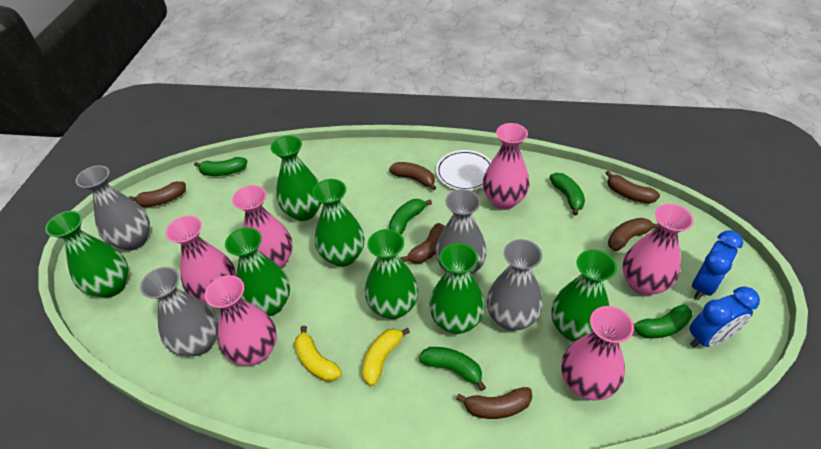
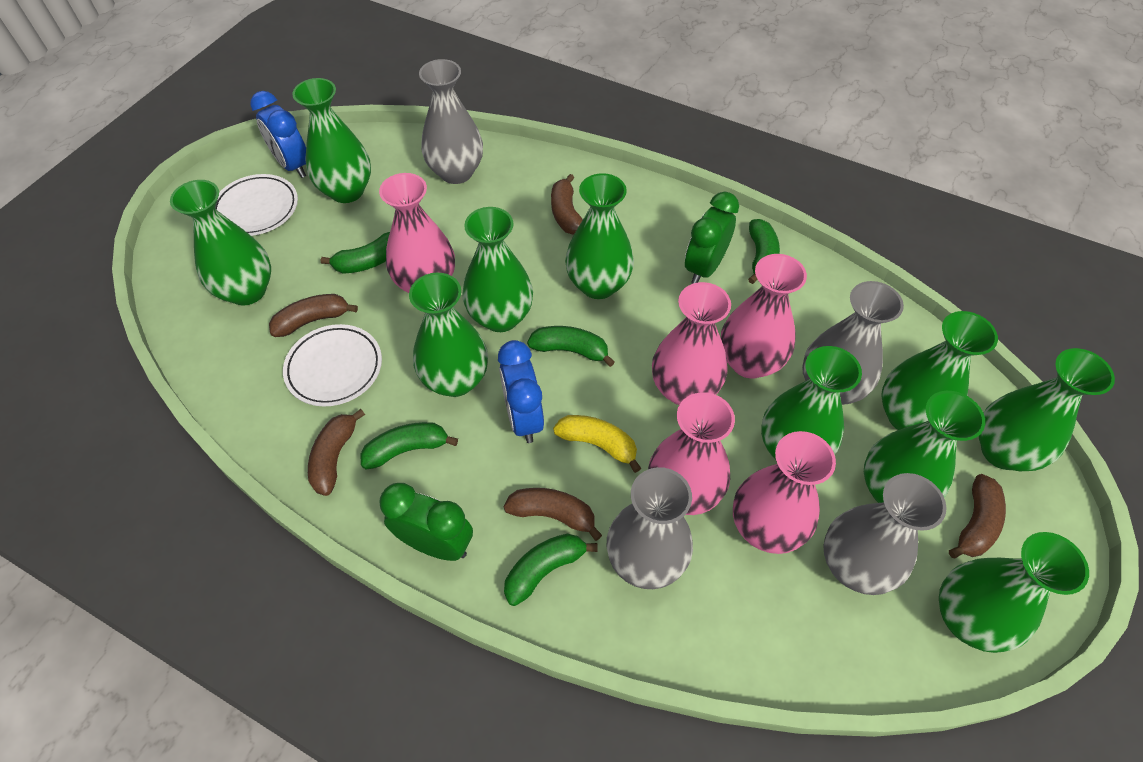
brown banana: 6 -> 5
green clock: 0 -> 2
green vase: 7 -> 10
pink vase: 6 -> 5
white plate: 1 -> 2
yellow banana: 2 -> 1

